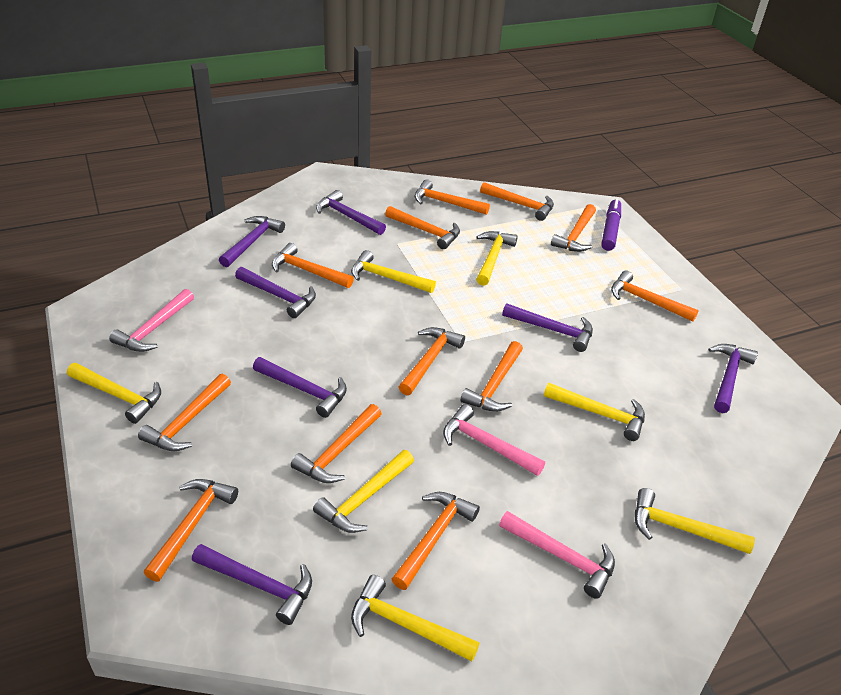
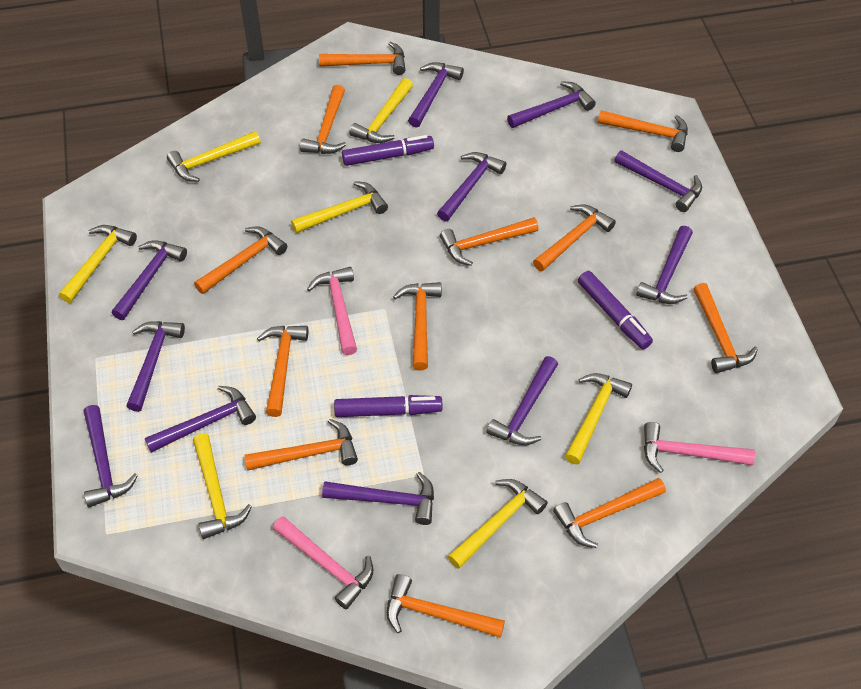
purple hammer: 7 -> 11
purple marker: 1 -> 3

